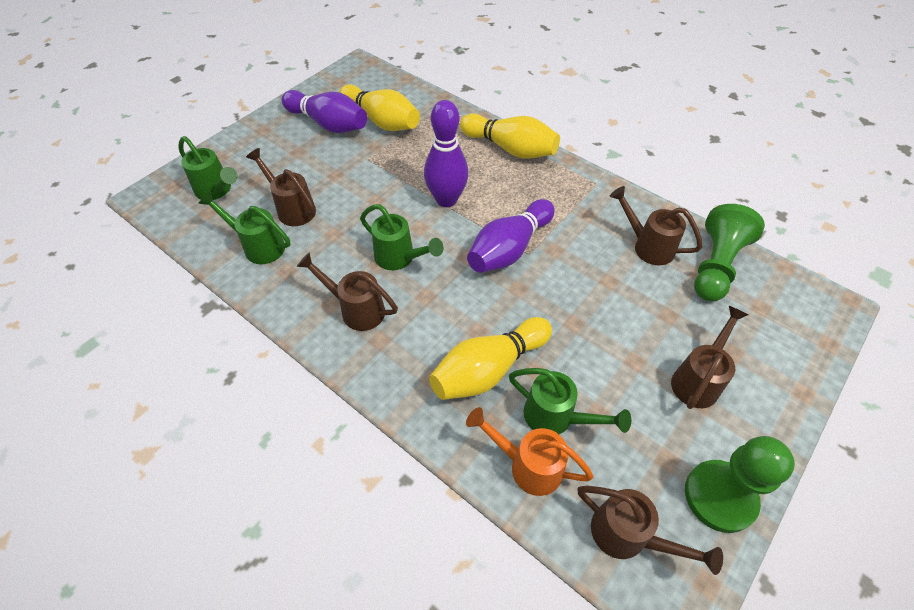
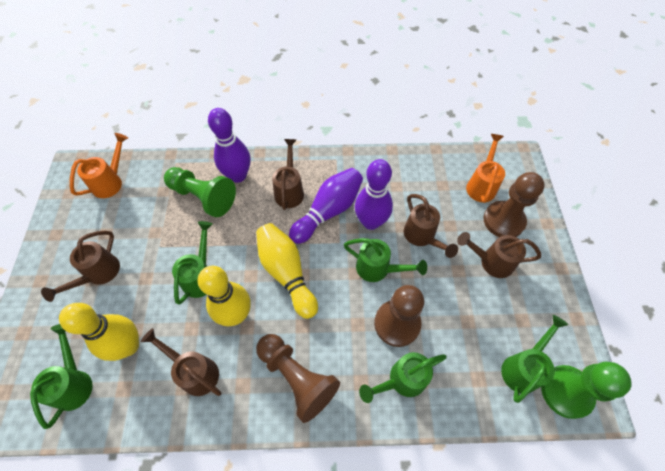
brown pawn: 0 -> 3
green watering can: 4 -> 5
orange watering can: 1 -> 2

